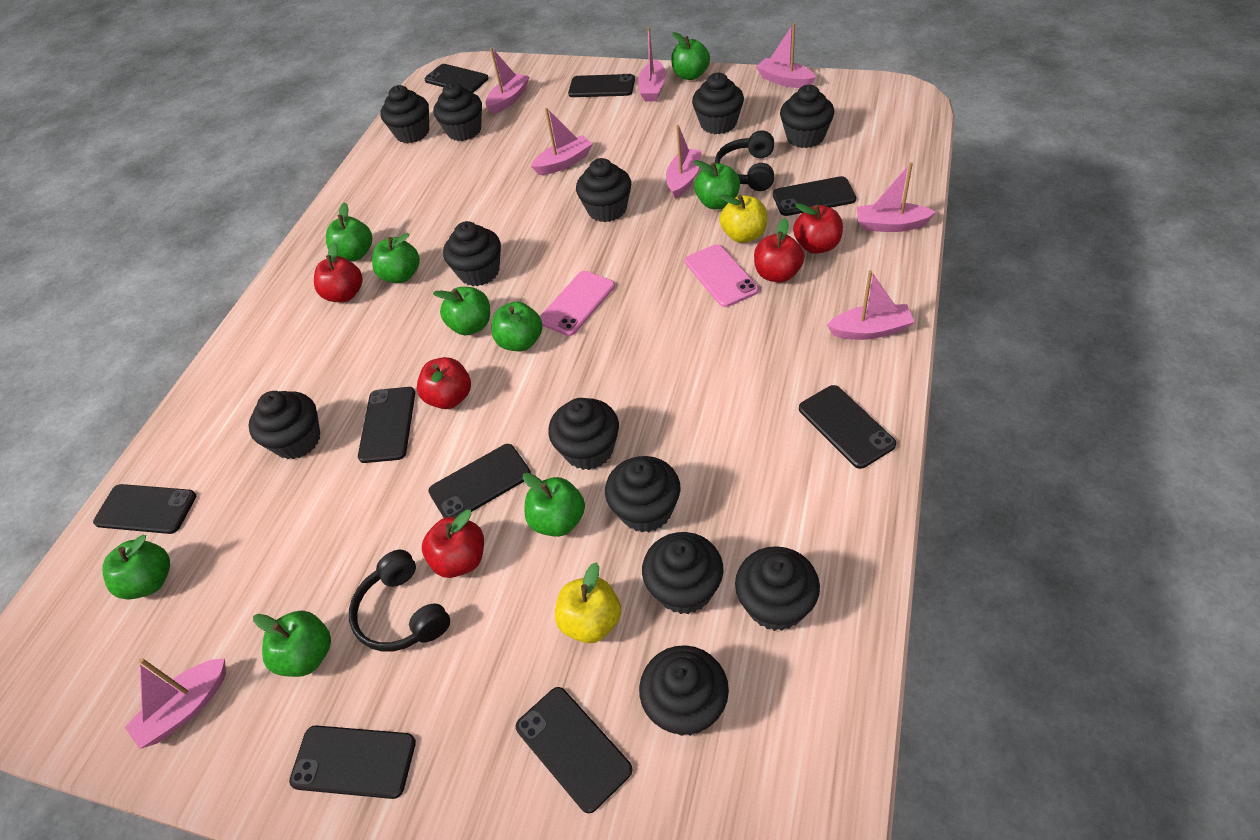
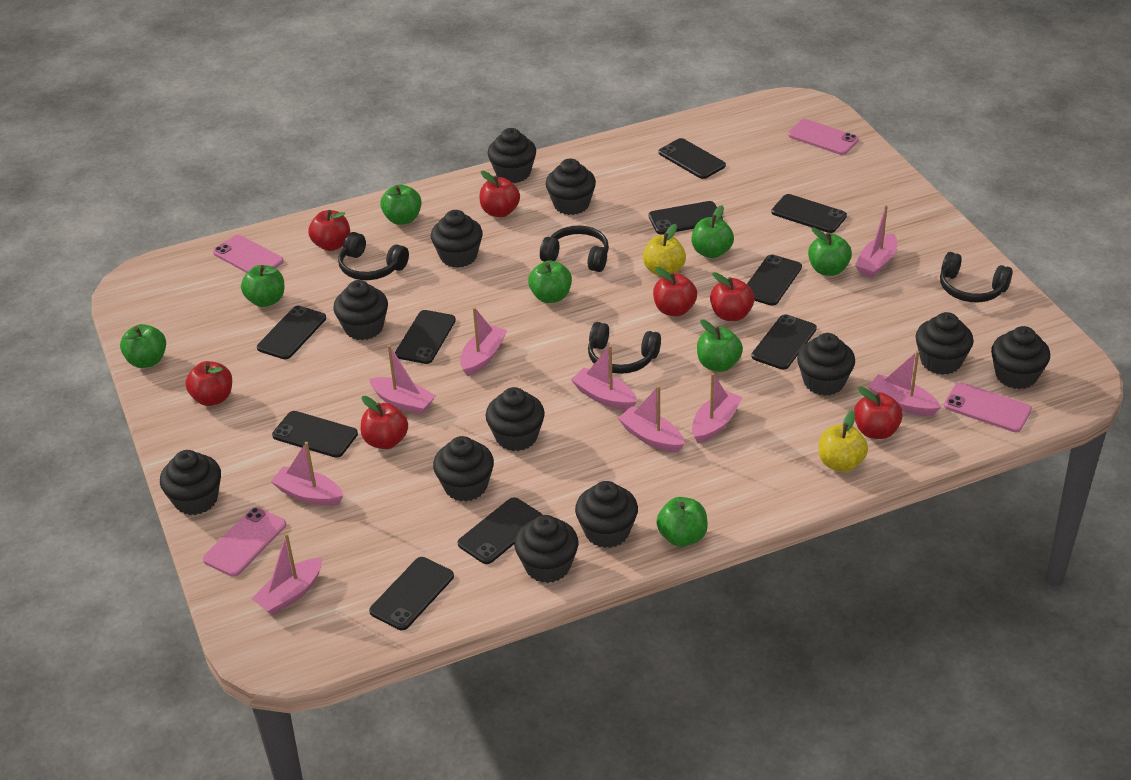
black headphones: 2 -> 4
black phone: 9 -> 10
green apple: 9 -> 8
pink boat: 8 -> 9
pink phone: 2 -> 4
red apple: 5 -> 7

